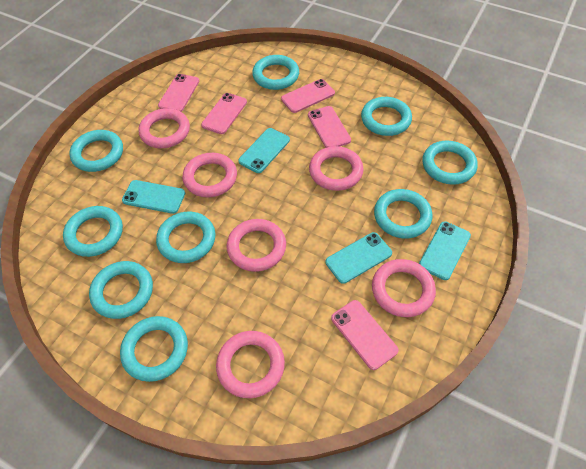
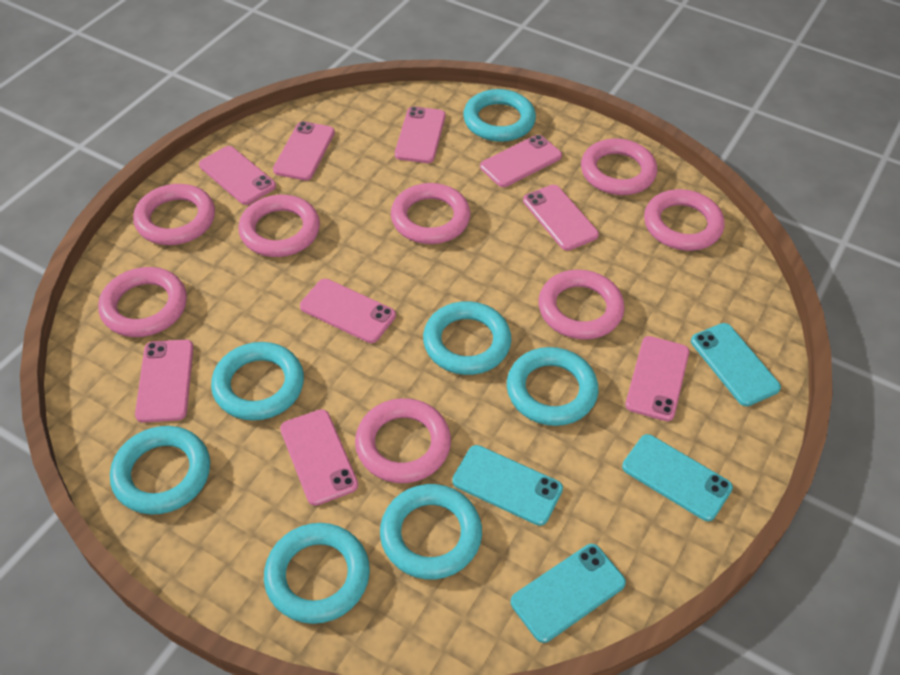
pink phone: 5 -> 9
pink ring: 6 -> 8
turquoise ring: 9 -> 7

